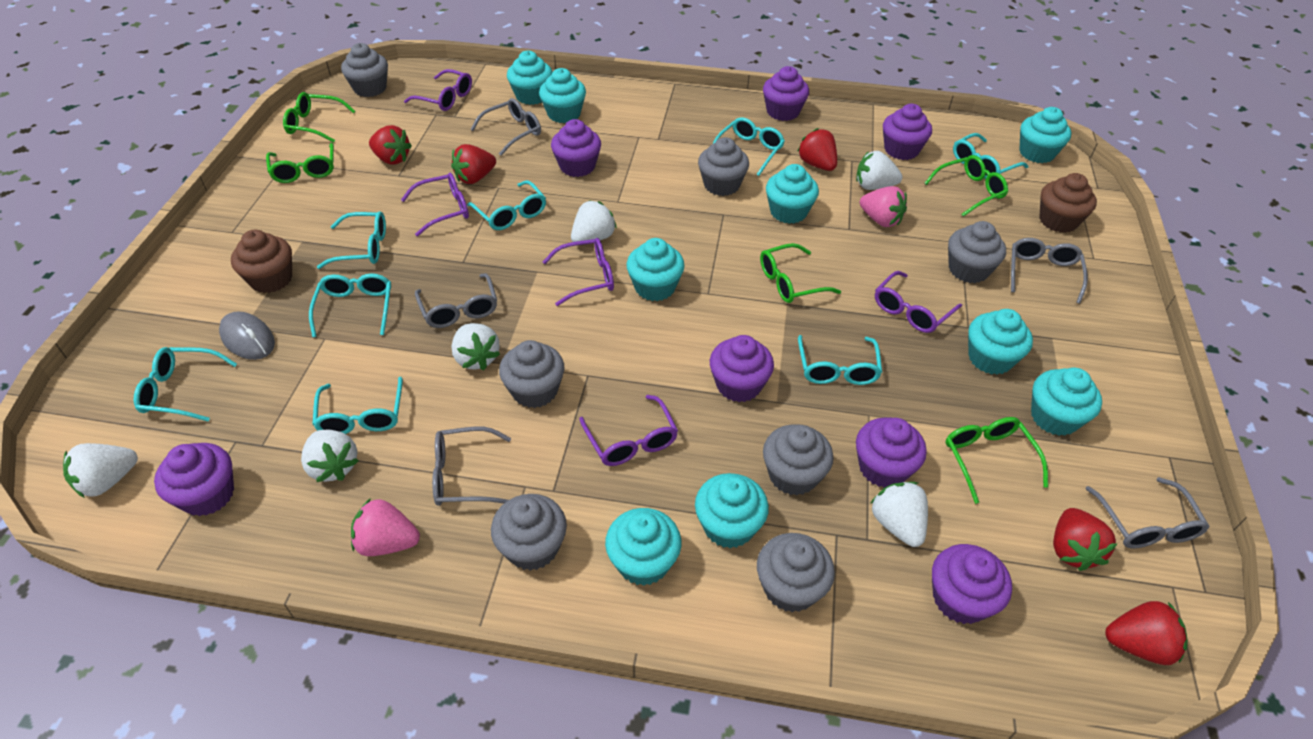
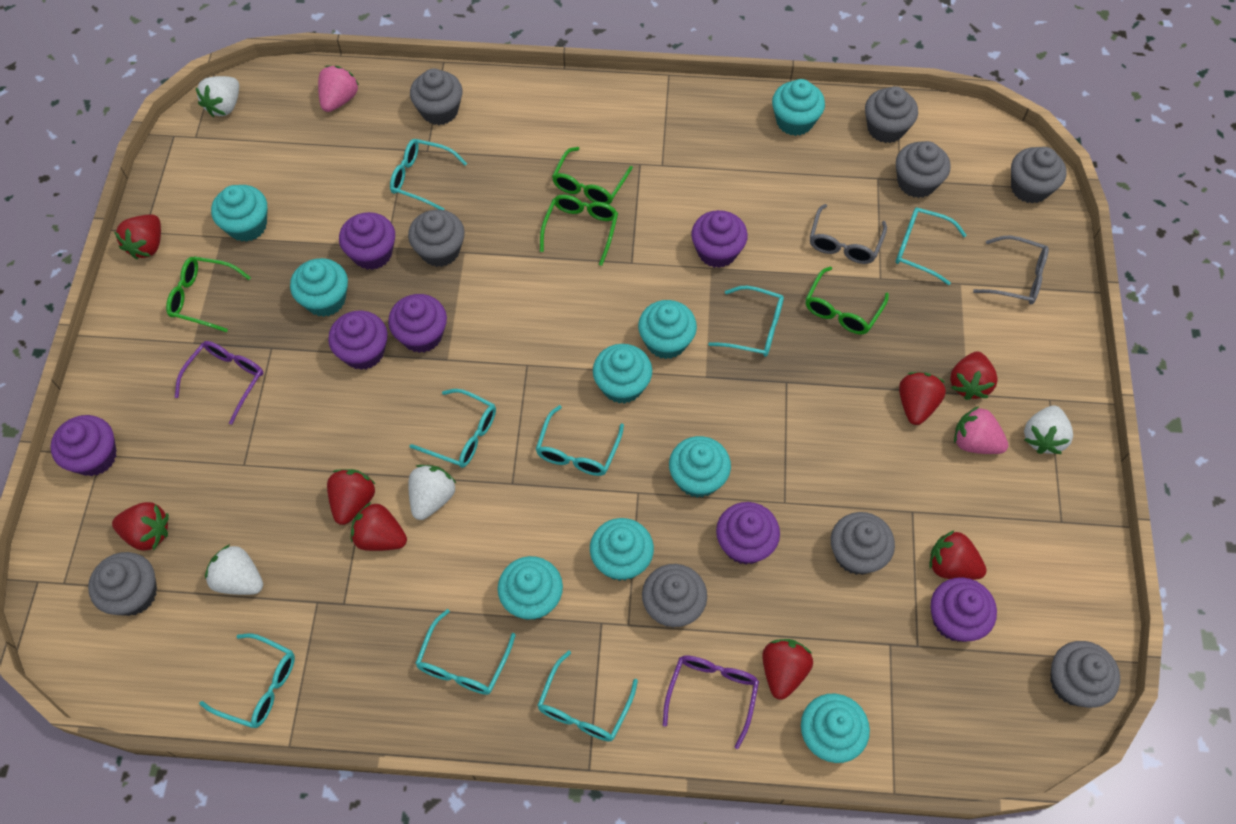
brown cupcake: 2 -> 0
green glasses: 5 -> 4
grey cupcake: 7 -> 9
grey glasses: 5 -> 2
grey mouse: 1 -> 0
purple glasses: 5 -> 2
red strawberry: 5 -> 8
white strawberry: 6 -> 4

